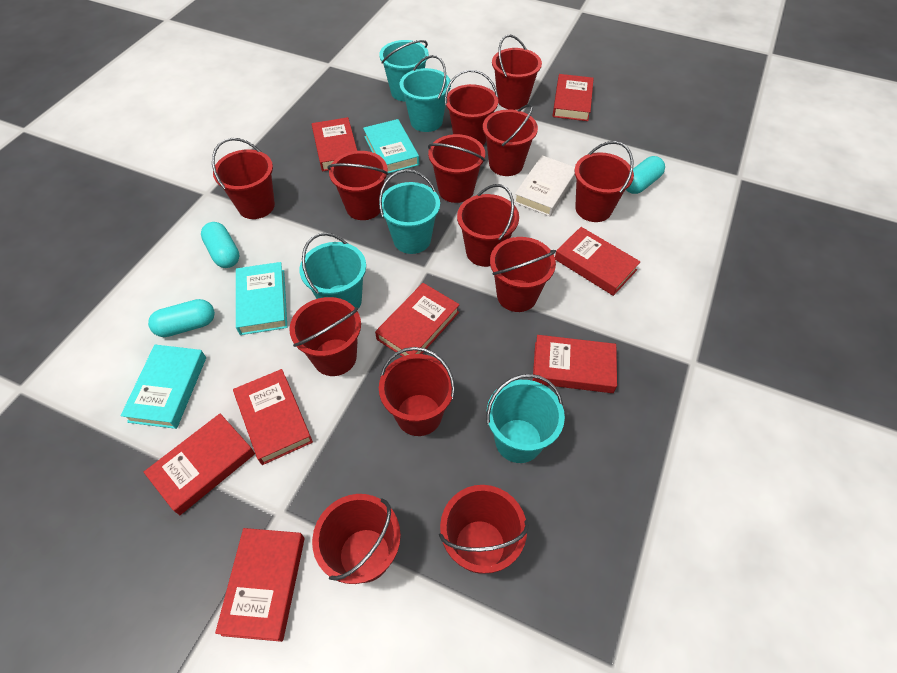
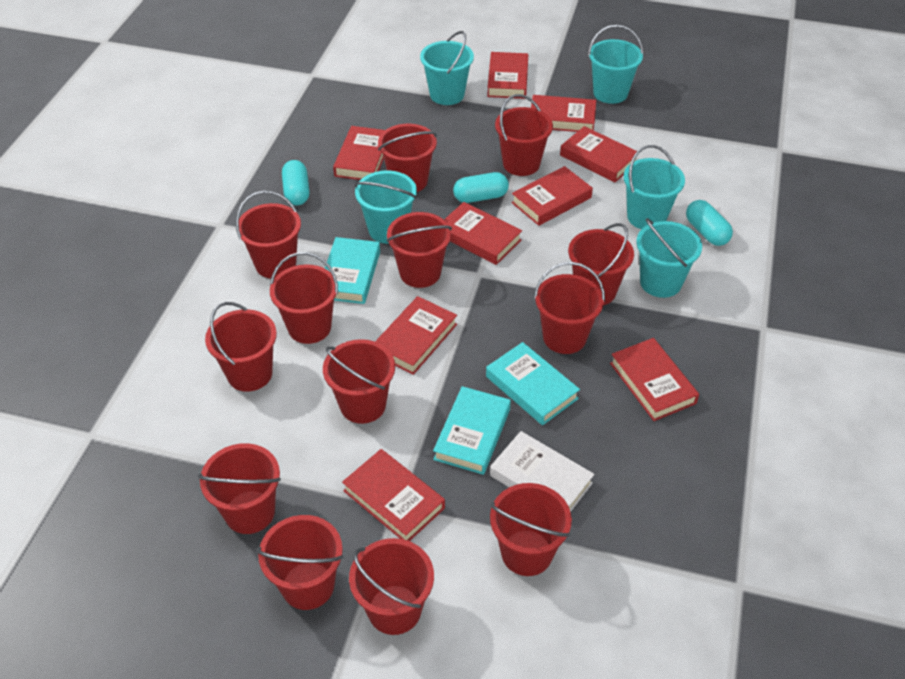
red book: 8 -> 9

